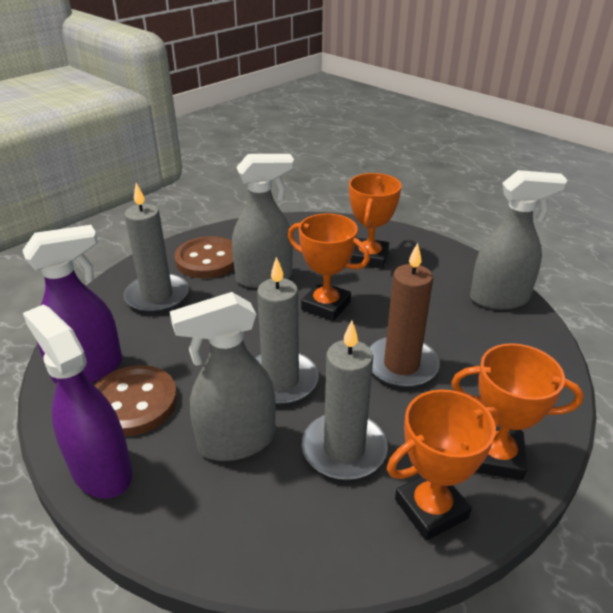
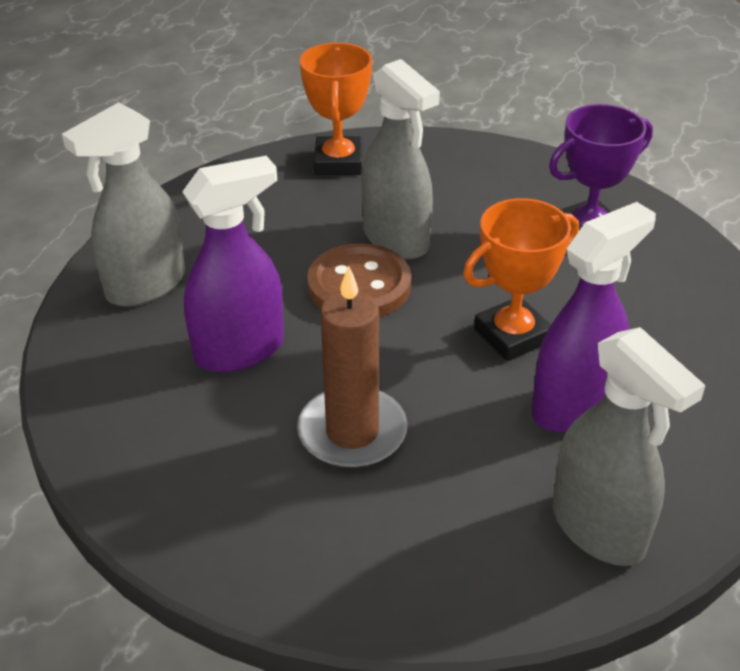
brown button: 2 -> 1
grey candle: 3 -> 0
orange trophy: 4 -> 2
purple trophy: 0 -> 1

